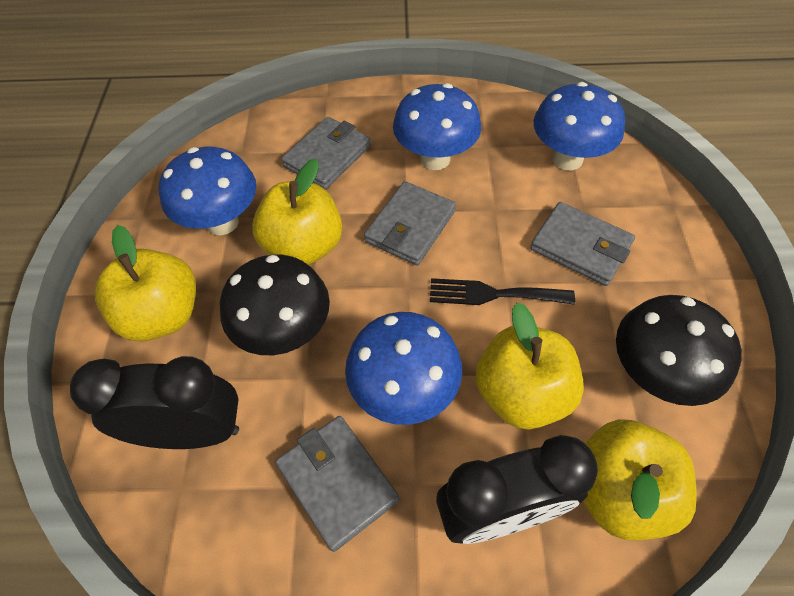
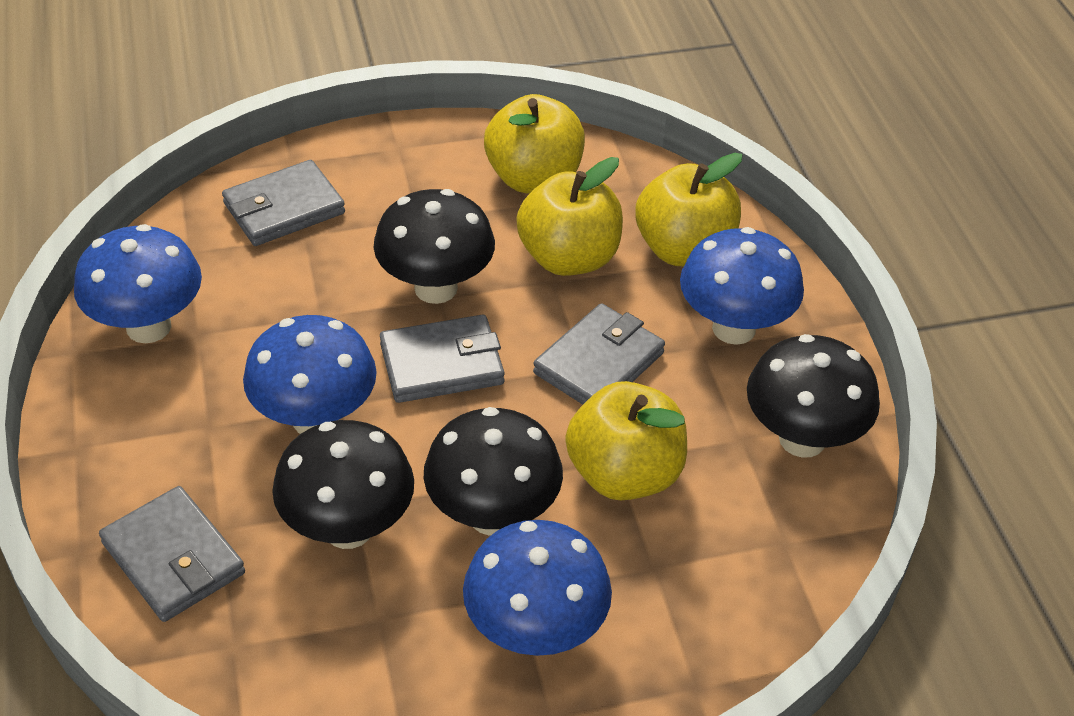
black clock: 2 -> 0
black fork: 1 -> 0
black mushroom: 2 -> 4

